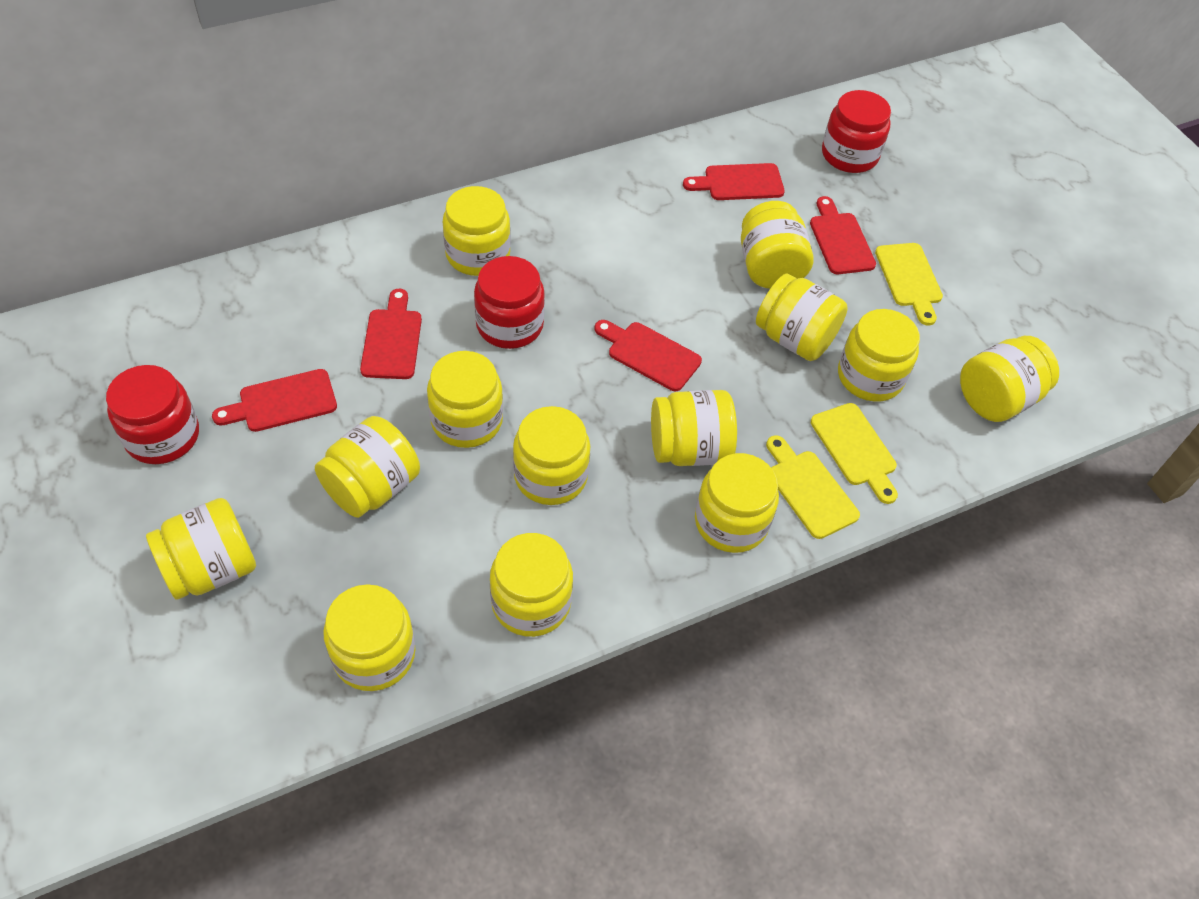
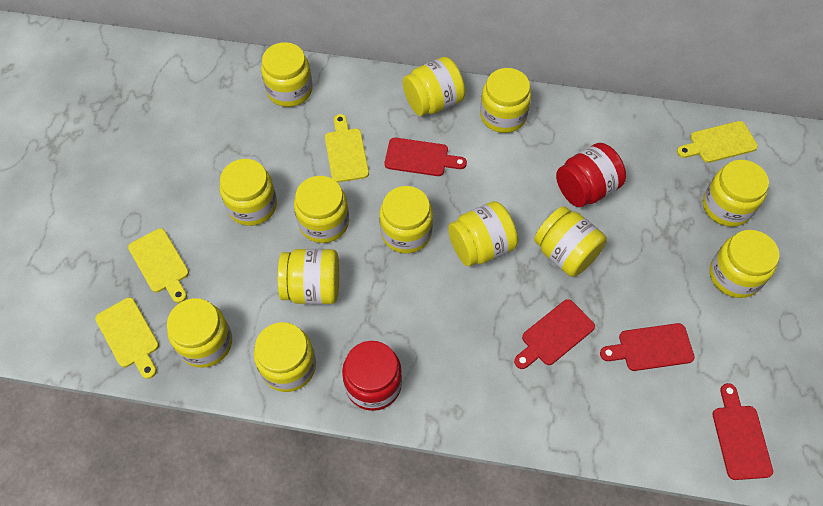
red cutting board: 5 -> 4
red jar: 3 -> 2
yellow cutting board: 3 -> 4

